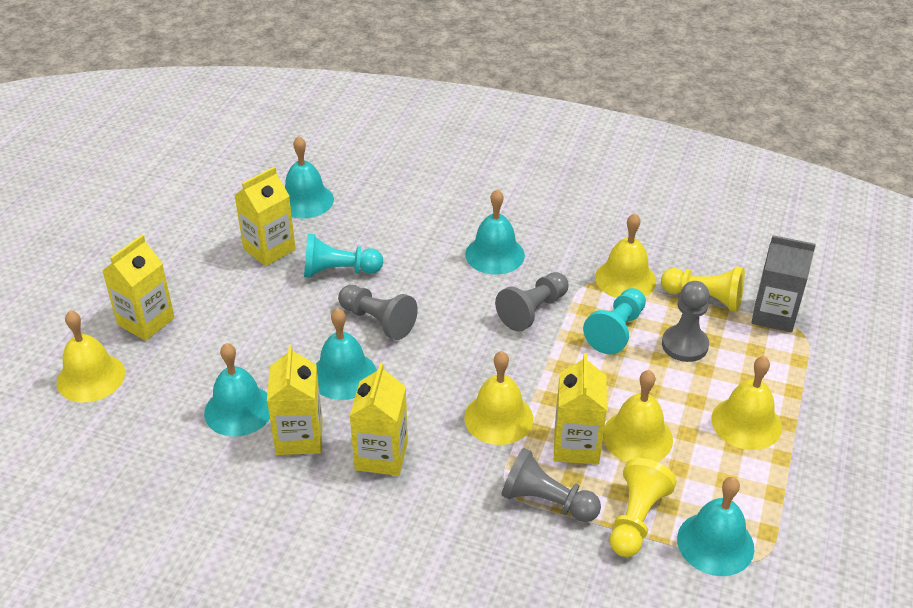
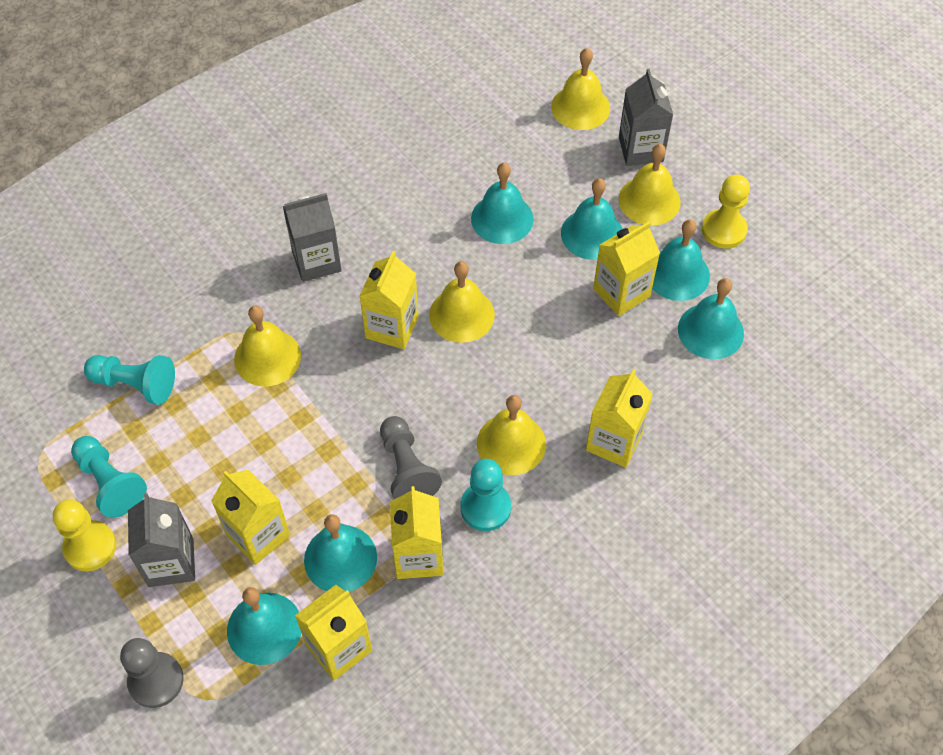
grey carton: 1 -> 3
grey pawn: 4 -> 2
turquoise bell: 5 -> 6
turquoise pawn: 2 -> 3
yellow carton: 5 -> 6

